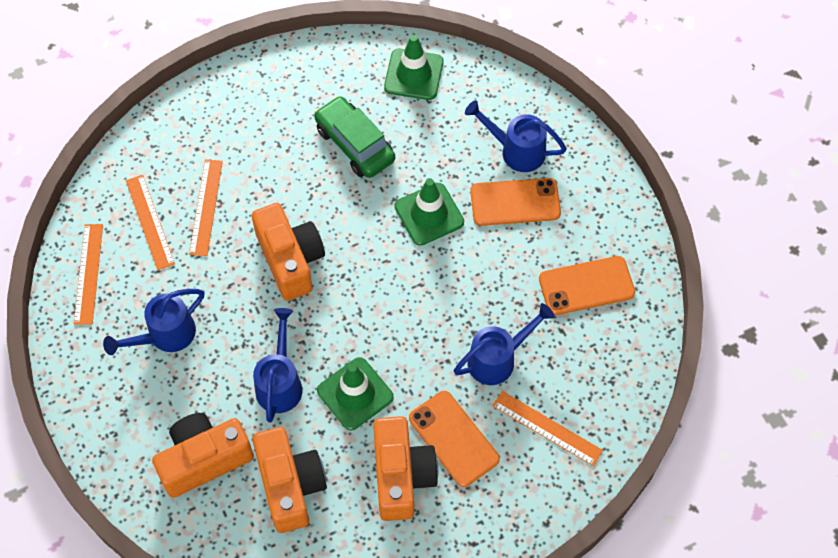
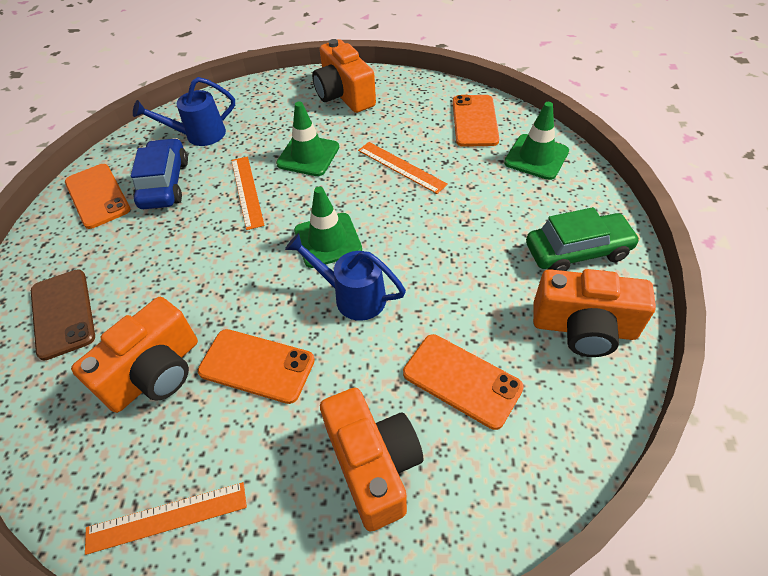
blue car: 0 -> 1
blue watering can: 4 -> 2
brown phone: 0 -> 1
orange phone: 3 -> 4
orange ruler: 4 -> 3

